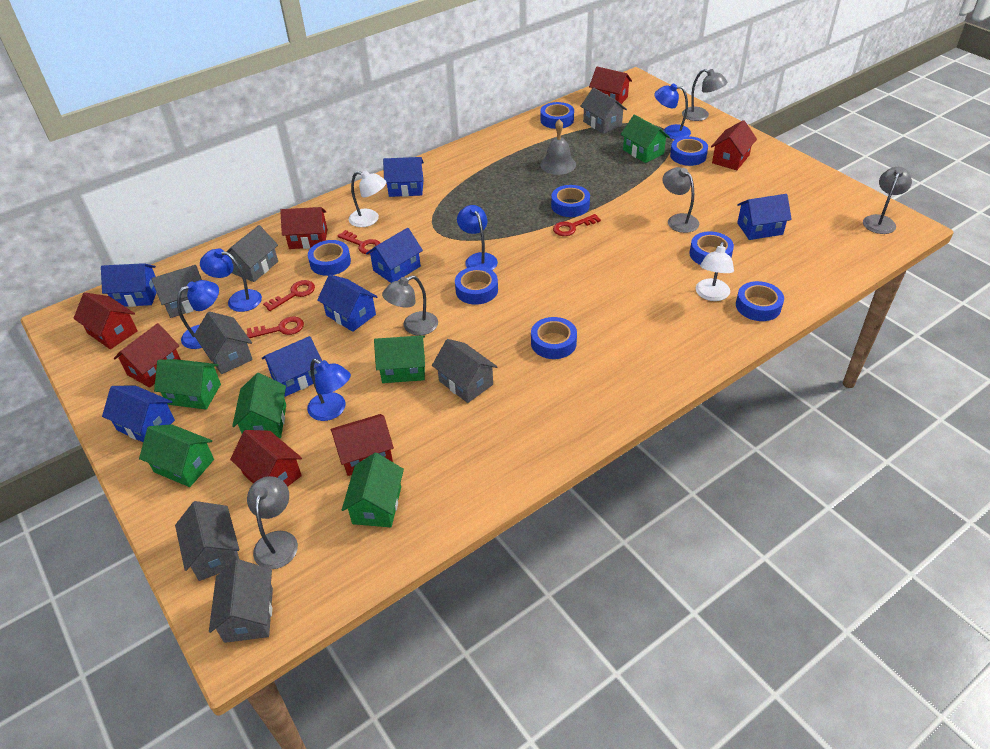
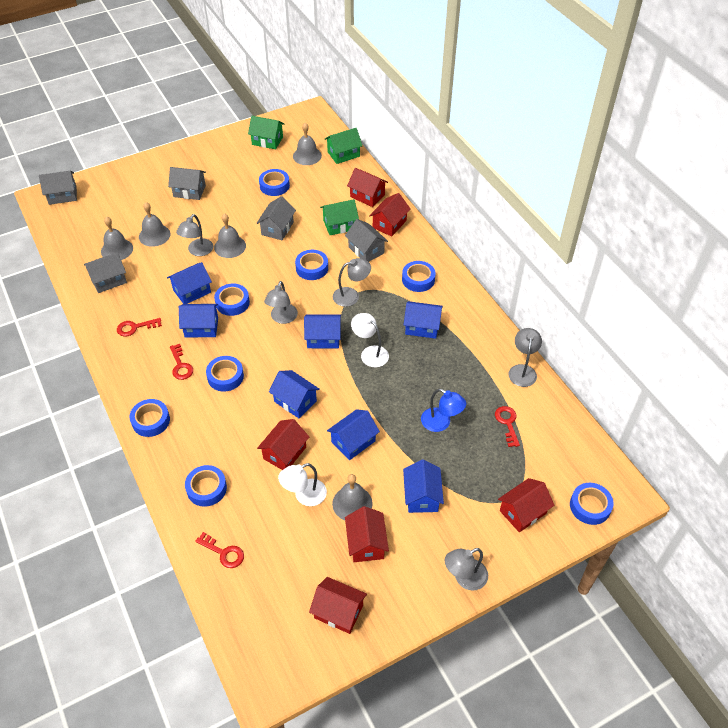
blue lamp: 5 -> 1
green house: 6 -> 3
grey bell: 1 -> 5
grey house: 7 -> 5
red house: 7 -> 6

